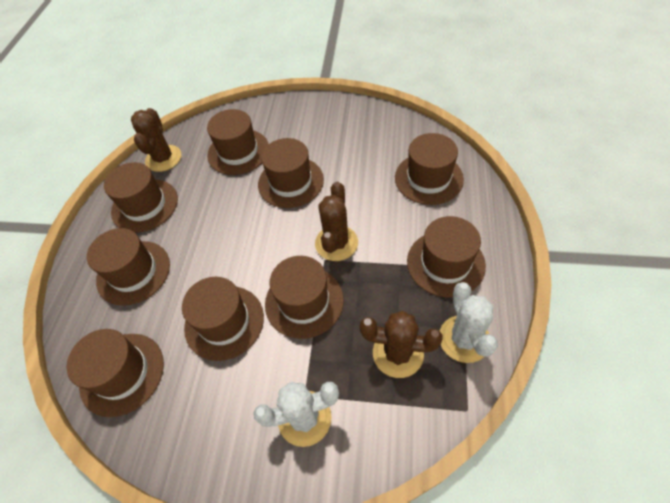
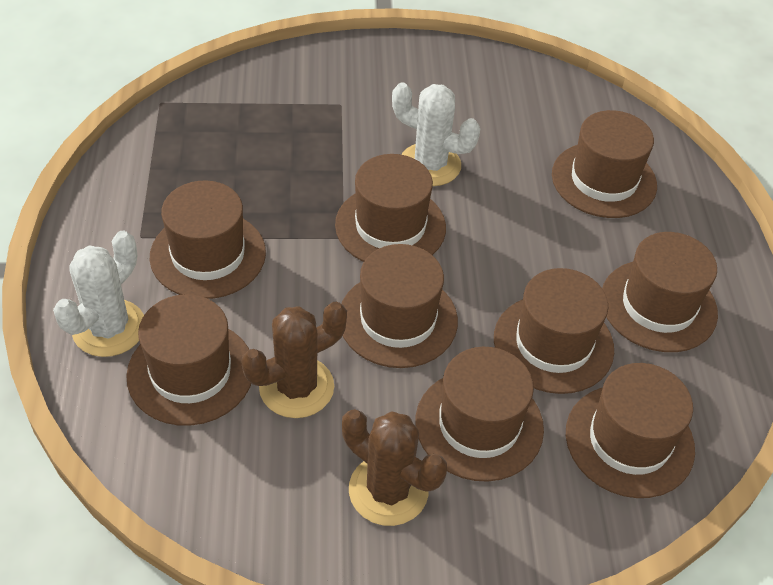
brown cactus: 3 -> 2

